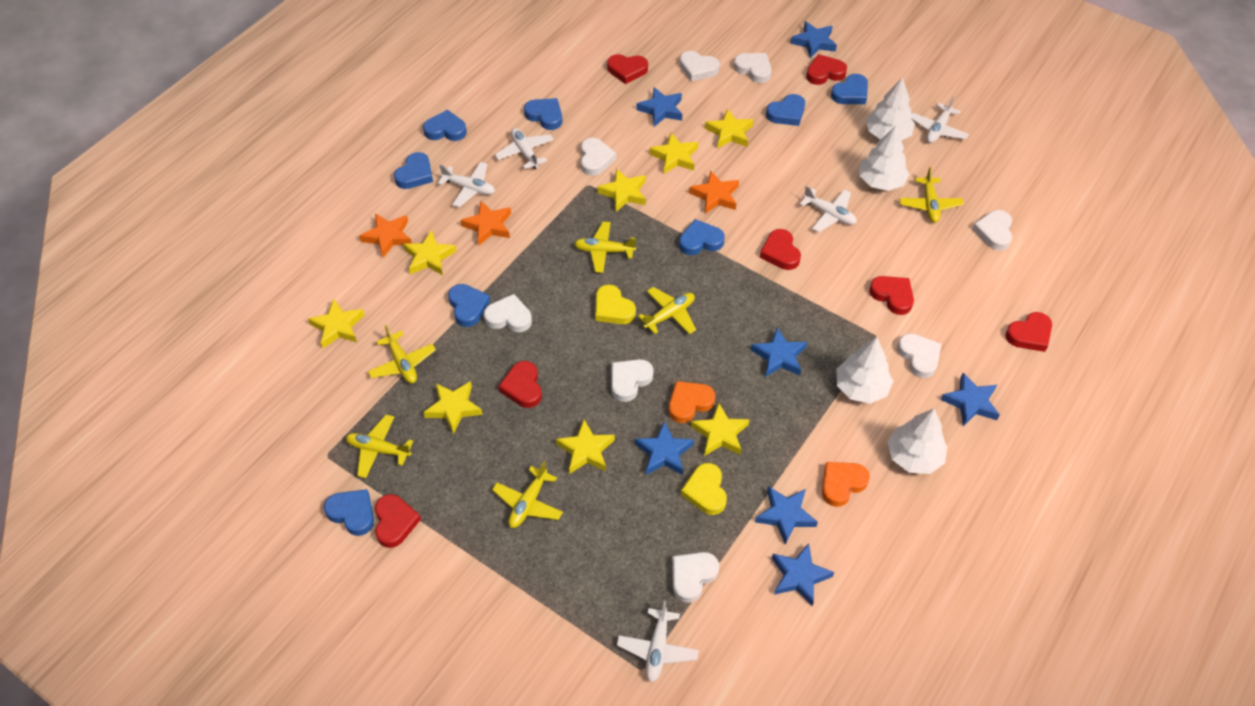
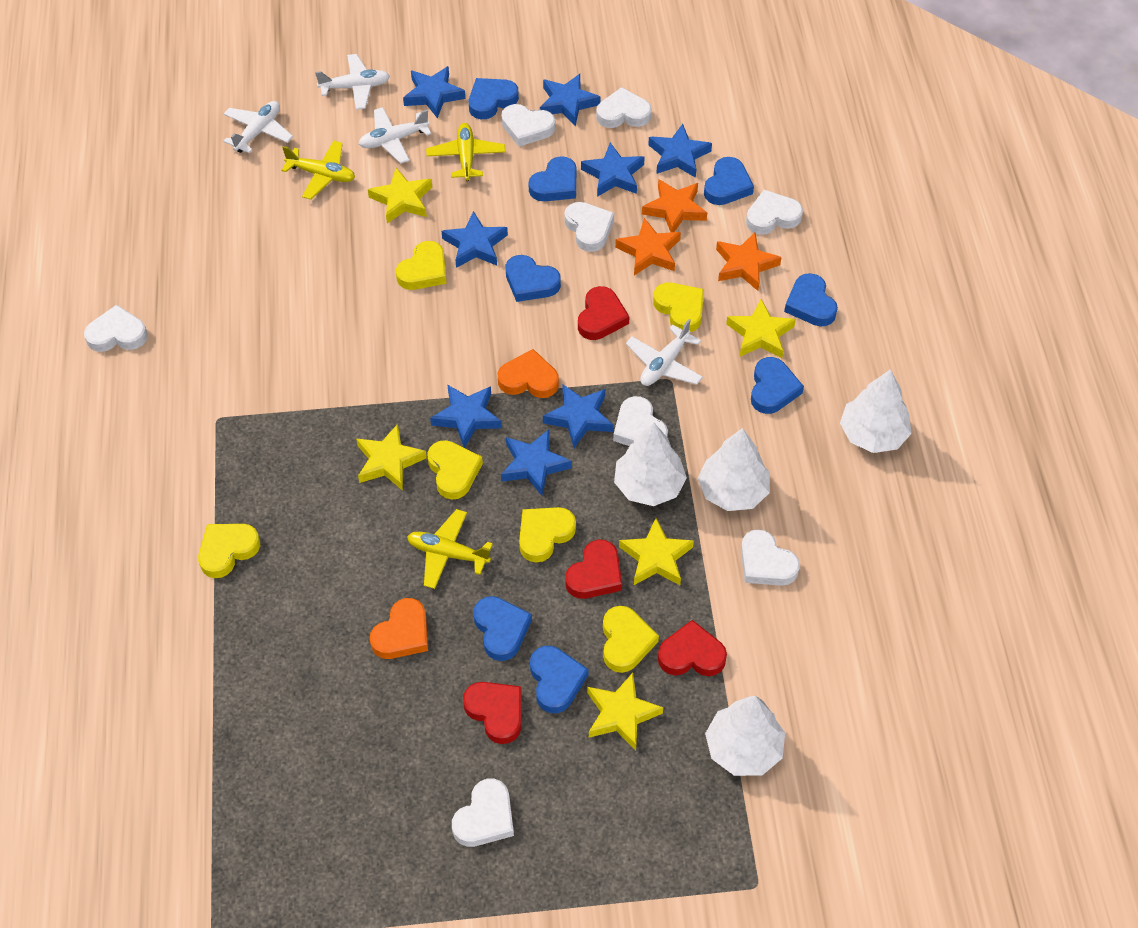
blue star: 7 -> 8
red heart: 7 -> 4
white plane: 5 -> 4
yellow heart: 2 -> 6
yellow plane: 6 -> 3
yellow star: 8 -> 5

